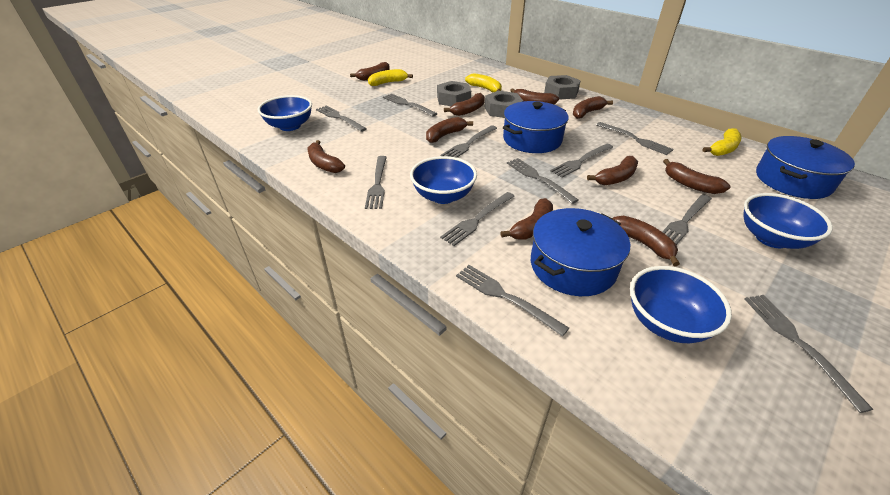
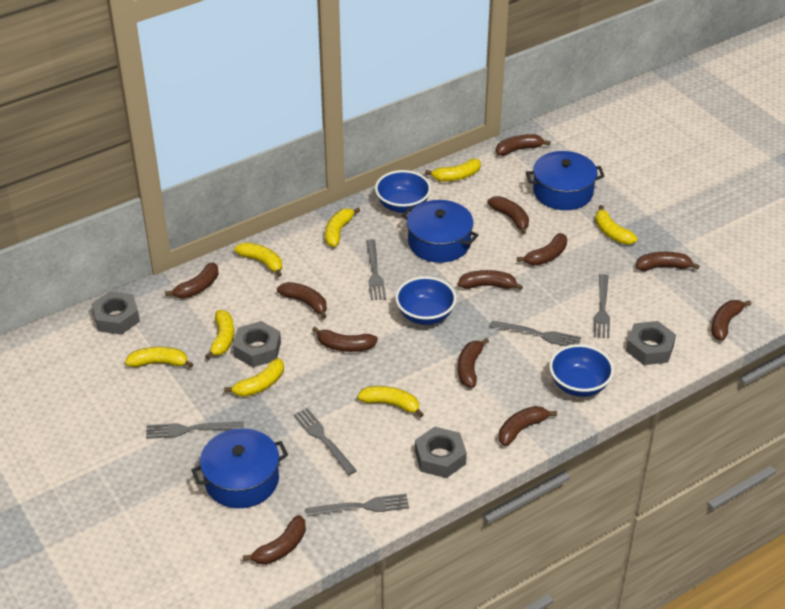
blue bowl: 4 -> 3
brown banana: 10 -> 12
grey fork: 11 -> 6
grey nut: 3 -> 4
yellow banana: 3 -> 8

